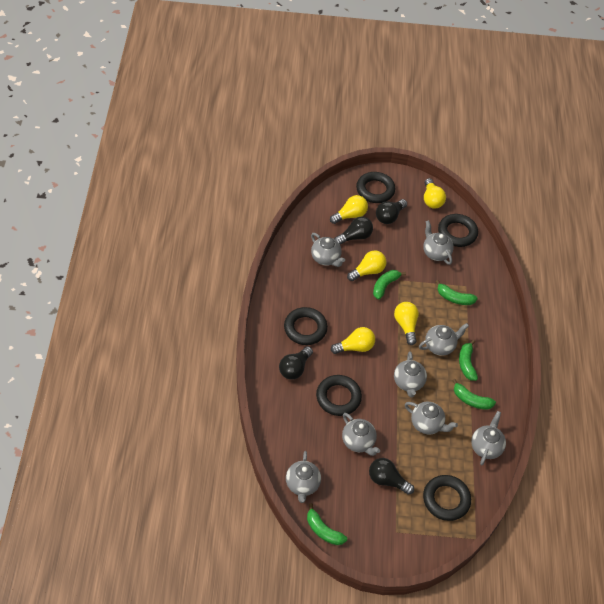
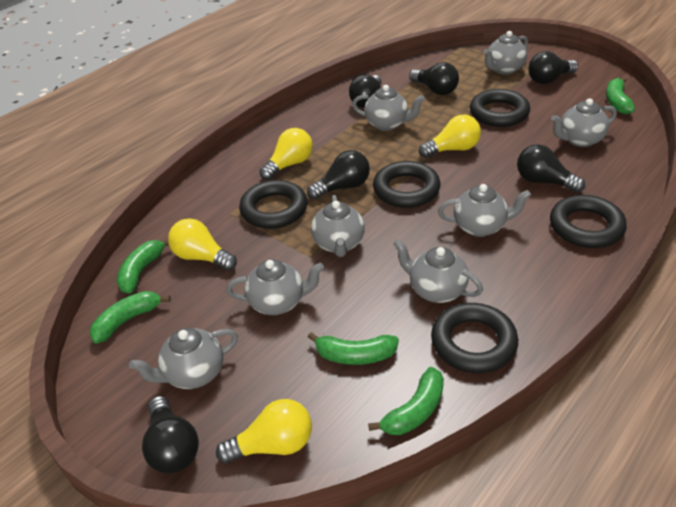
black light bulb: 4 -> 6
yellow light bulb: 5 -> 4

